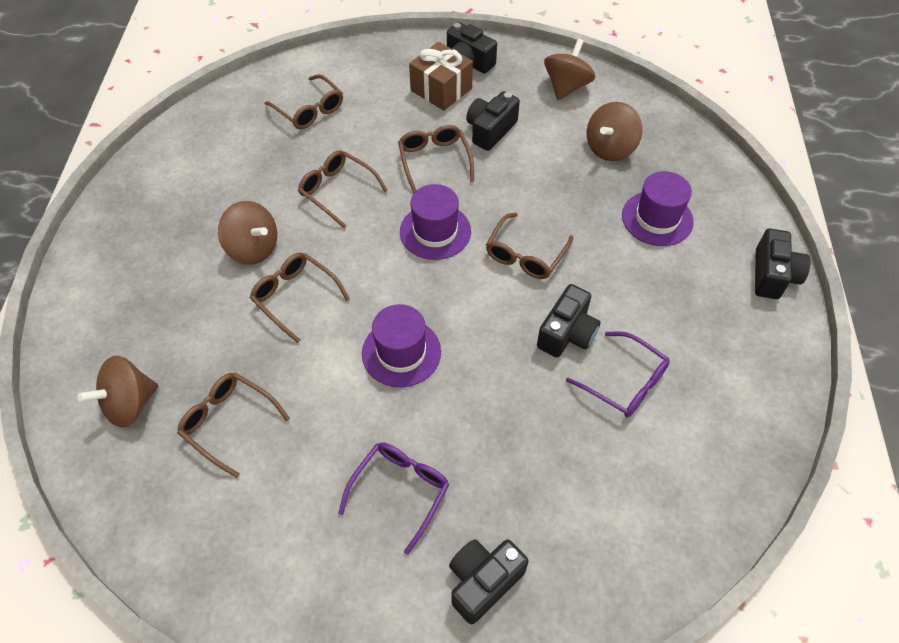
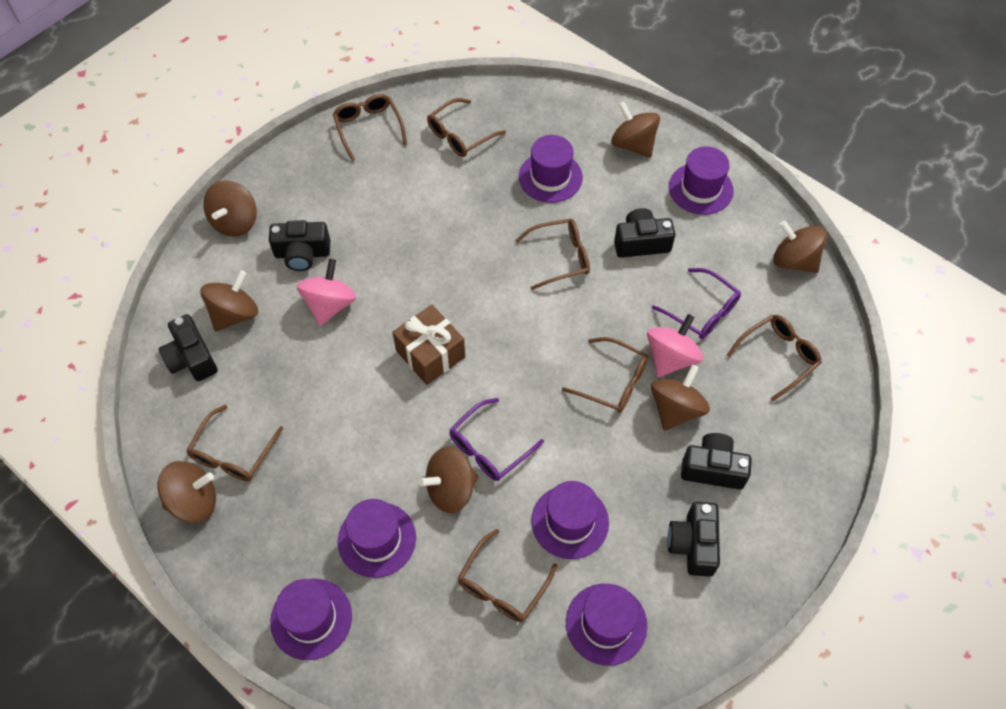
brown glasses: 6 -> 7
brown spinning top: 4 -> 7
pink spinning top: 0 -> 2
purple hat: 3 -> 6

